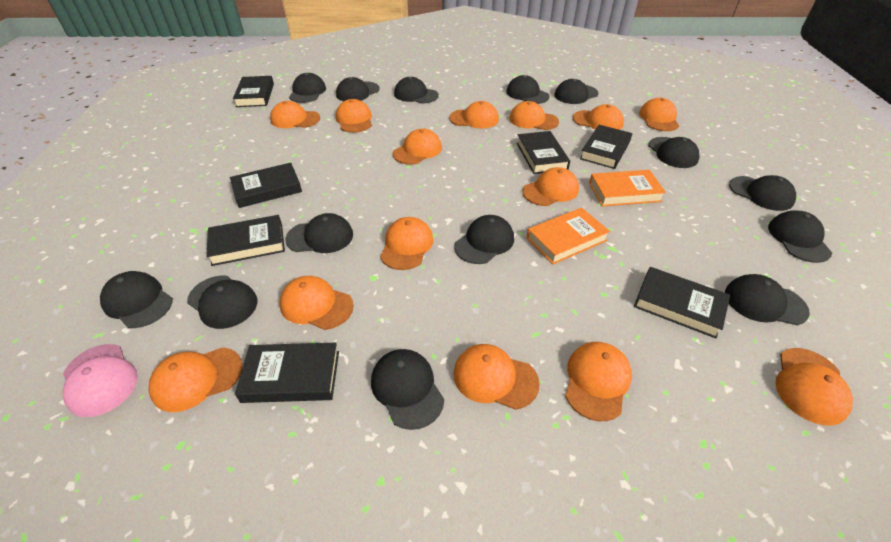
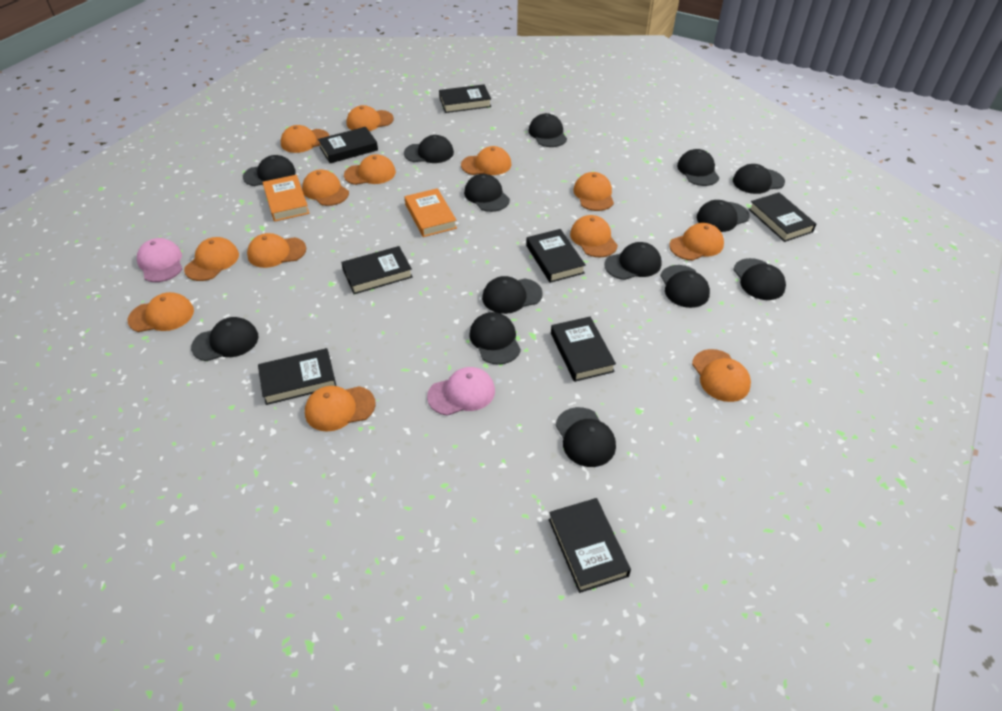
black book: 7 -> 8
orange cap: 14 -> 13
pink cap: 1 -> 2

